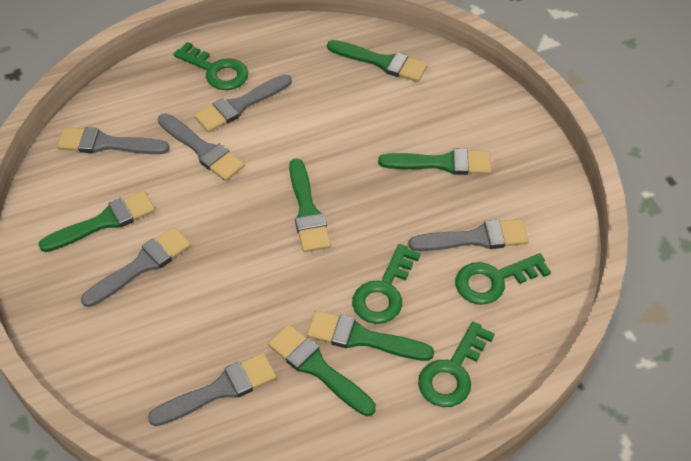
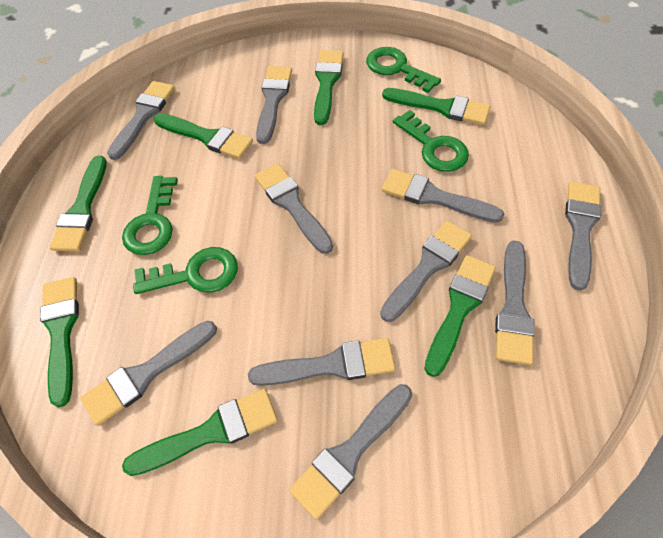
green brush: 6 -> 7
grey brush: 6 -> 10

